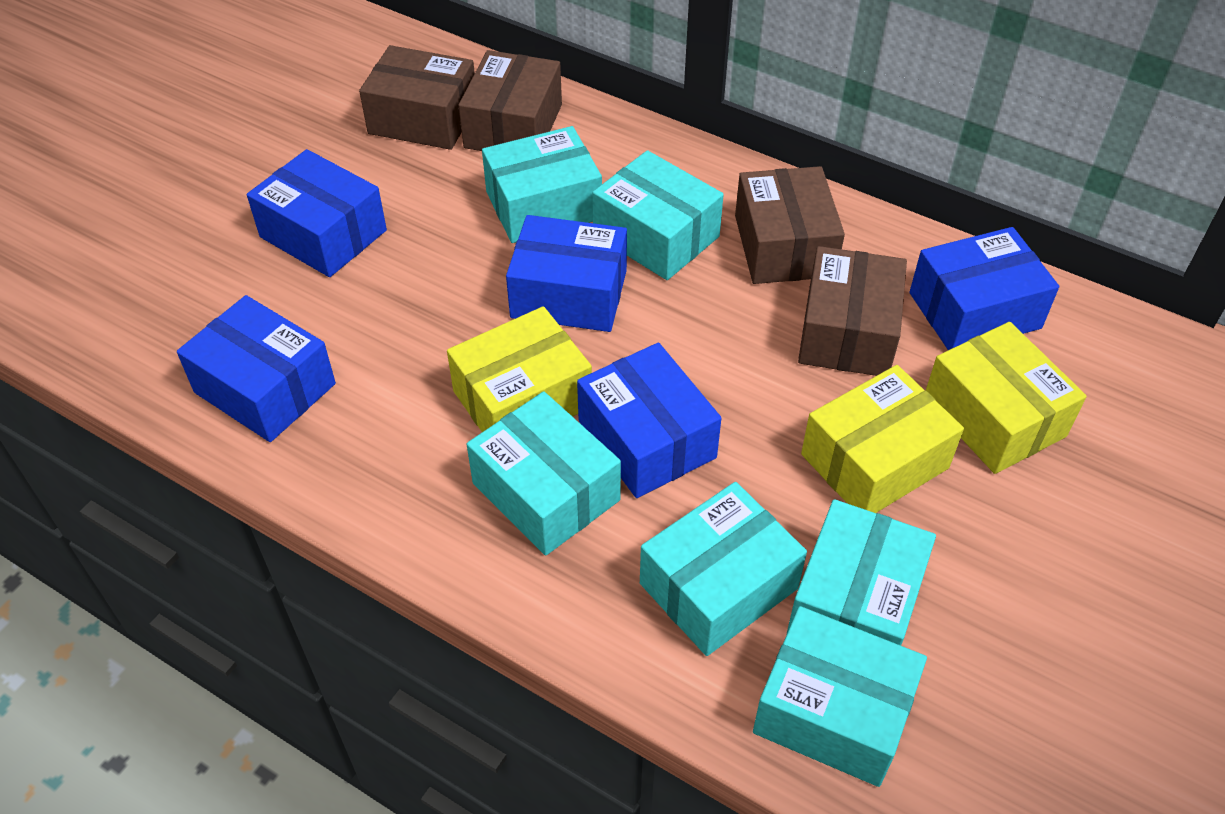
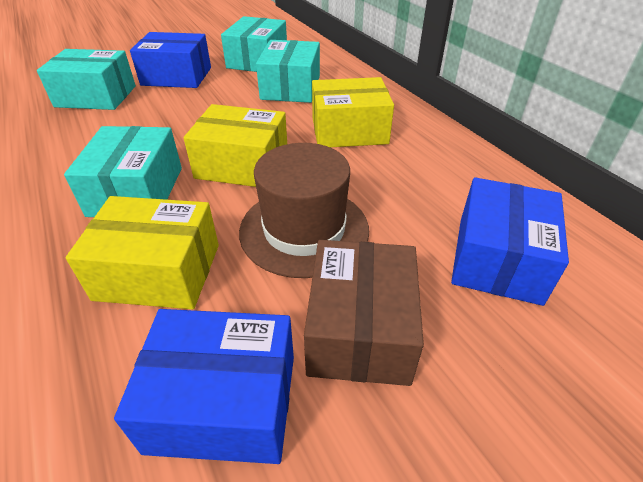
blue box: 5 -> 3
brown box: 4 -> 1
brown hat: 0 -> 1
turquoise box: 6 -> 4

